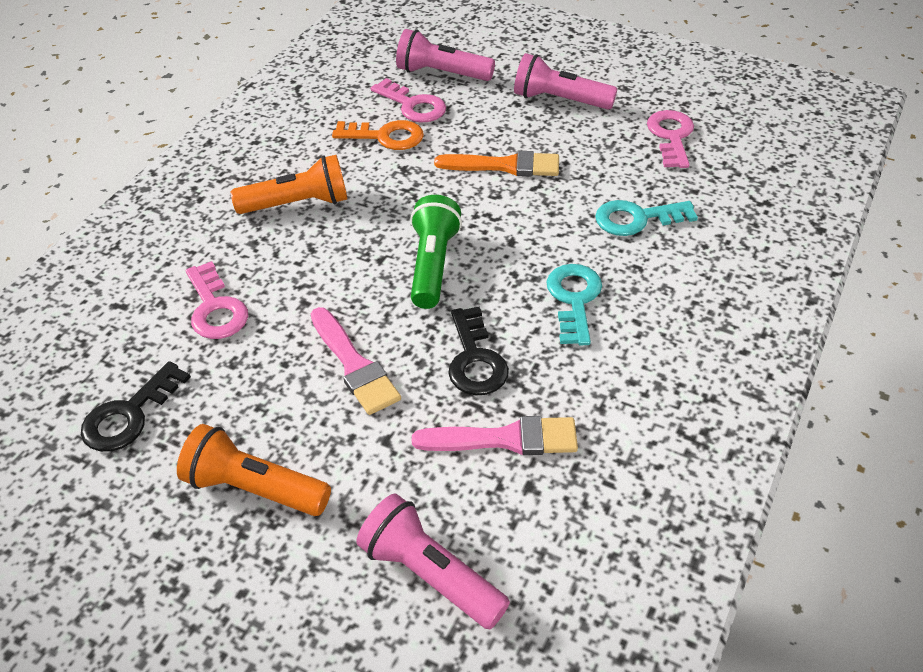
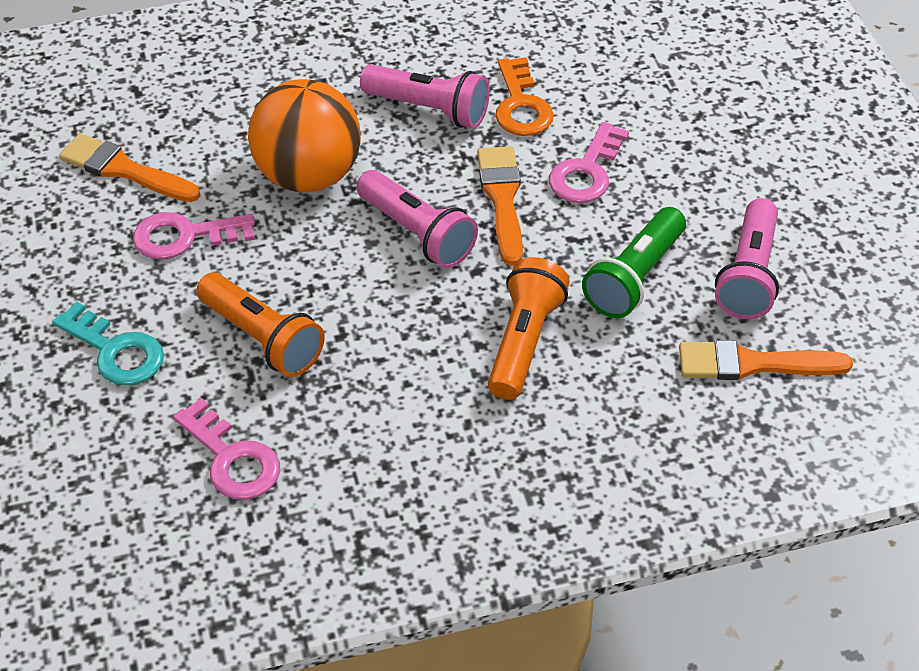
black key: 2 -> 0
orange ball: 0 -> 1
orange brush: 1 -> 3
pink brush: 2 -> 0
turquoise key: 2 -> 1

